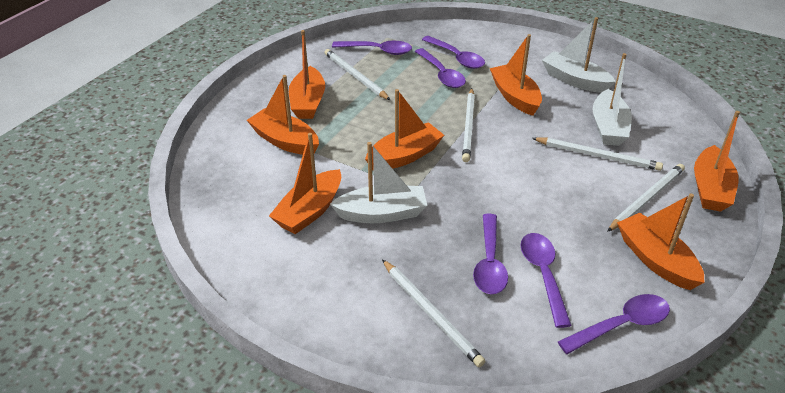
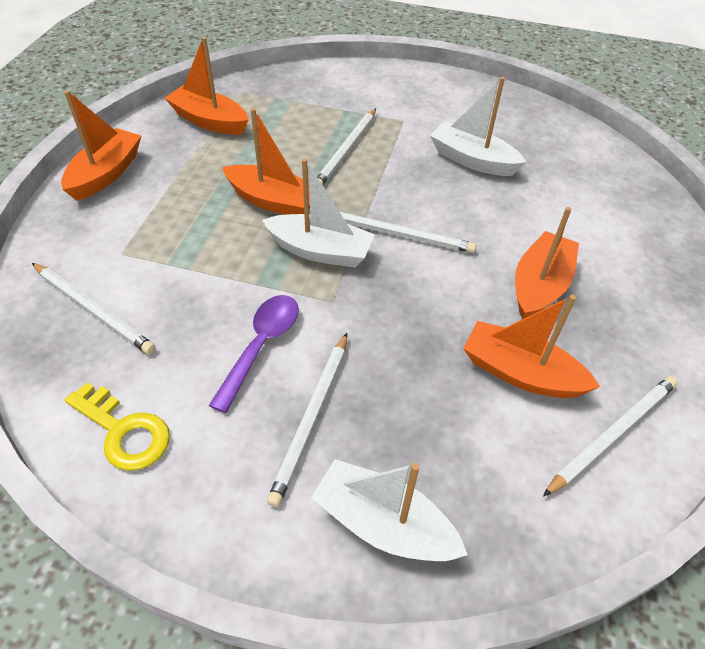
orange boat: 7 -> 5
purple spoon: 6 -> 1
yellow key: 0 -> 1

